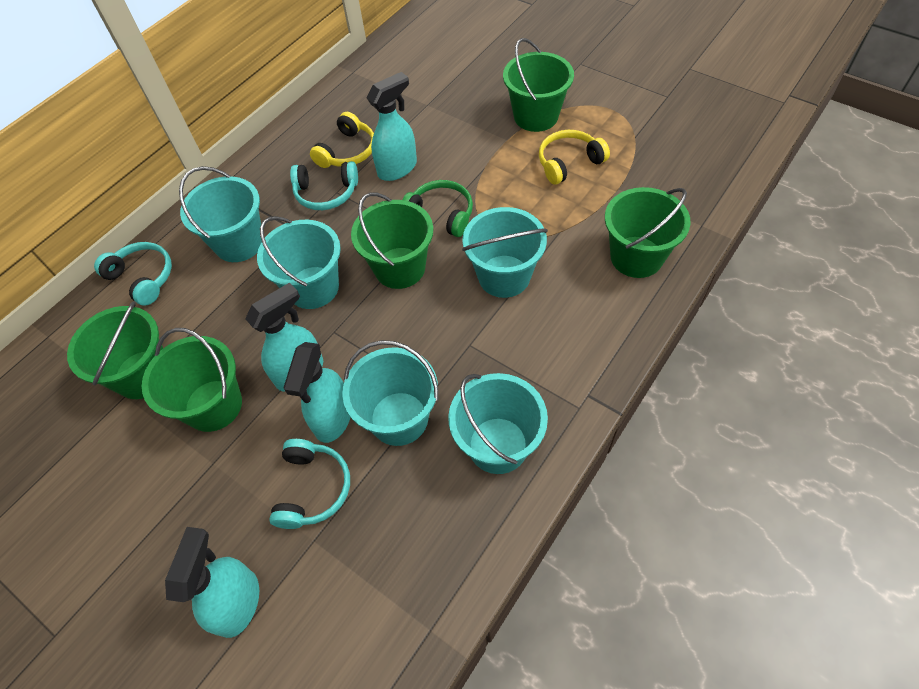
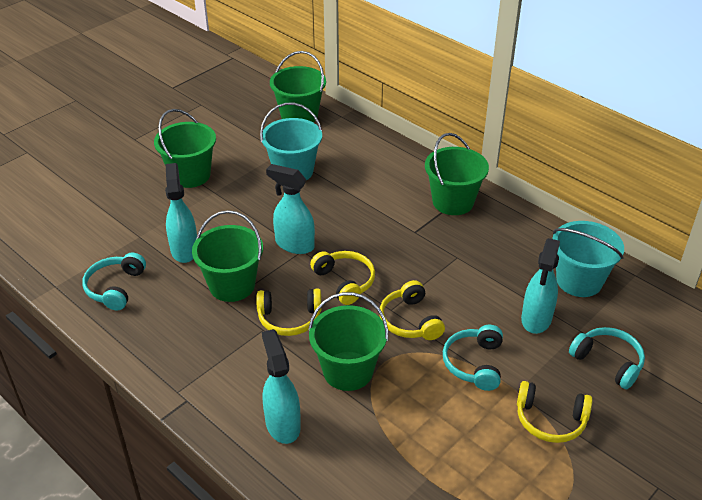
green headphones: 1 -> 0
turquoise bucket: 5 -> 2
yellow headphones: 2 -> 4

